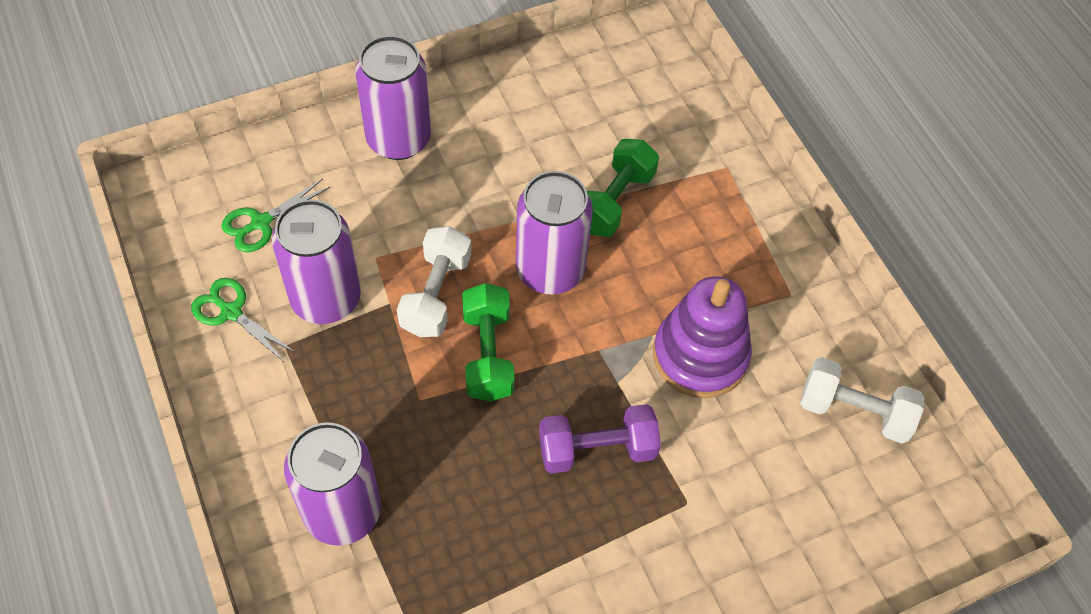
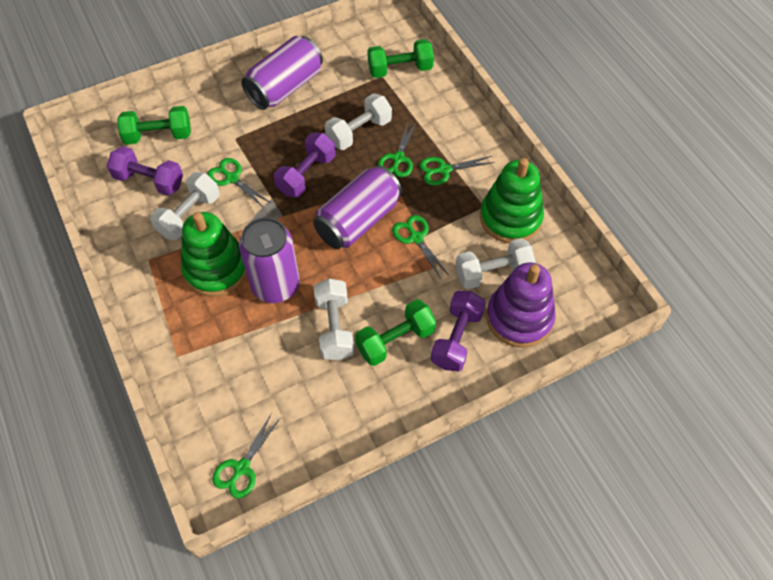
green dumbbell: 2 -> 3
green scissors: 2 -> 5
green stacking toy: 0 -> 2
purple can: 4 -> 3
purple dumbbell: 1 -> 3
white dumbbell: 2 -> 4

